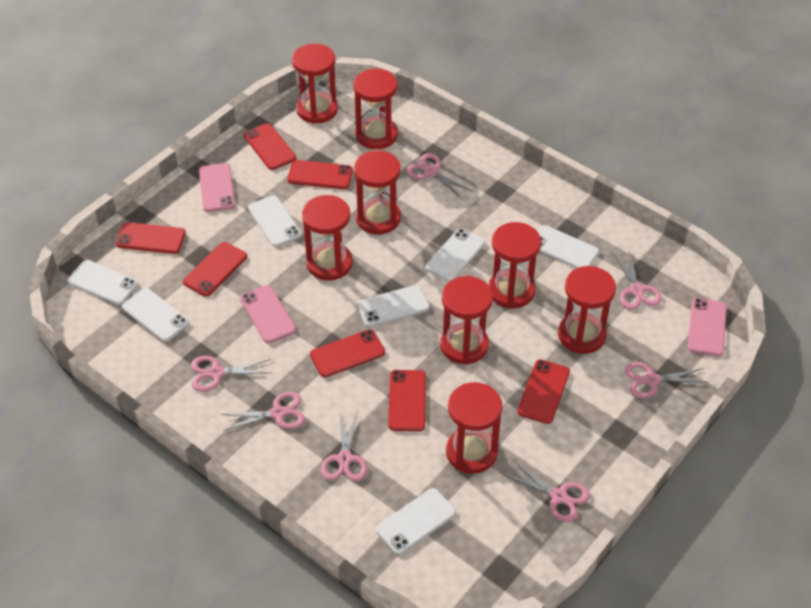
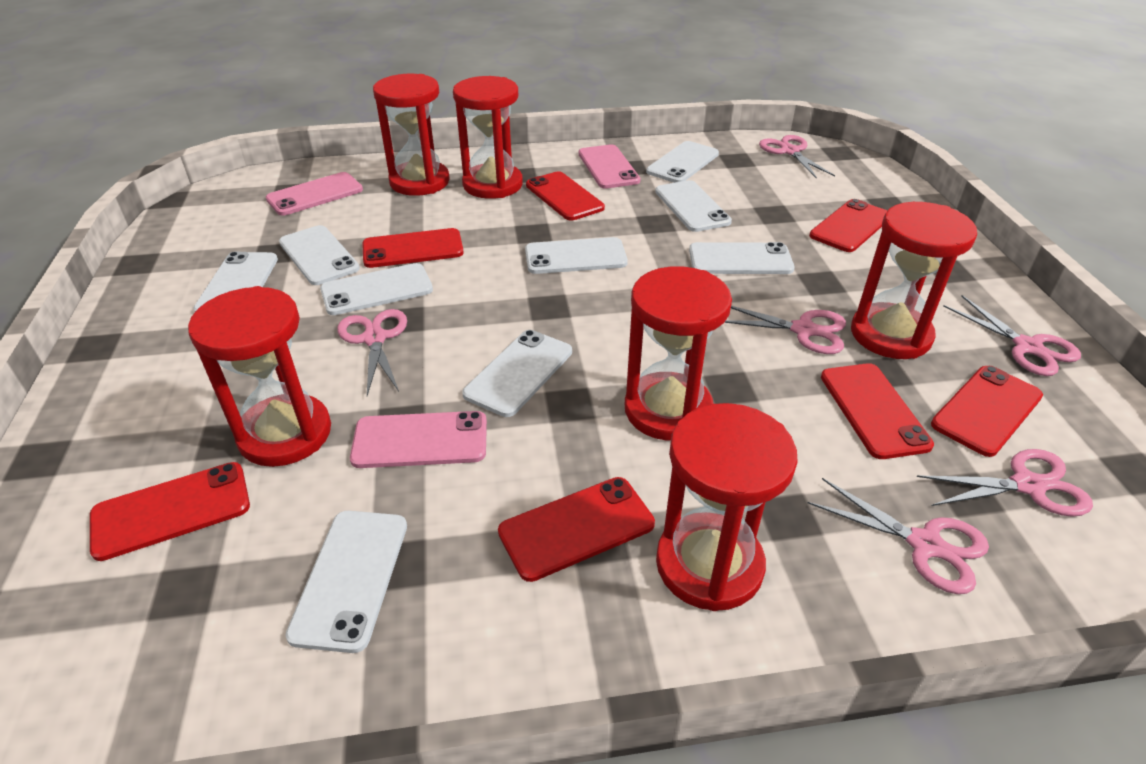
pink scissors: 7 -> 6
red hourglass: 8 -> 6
white phone: 7 -> 9

